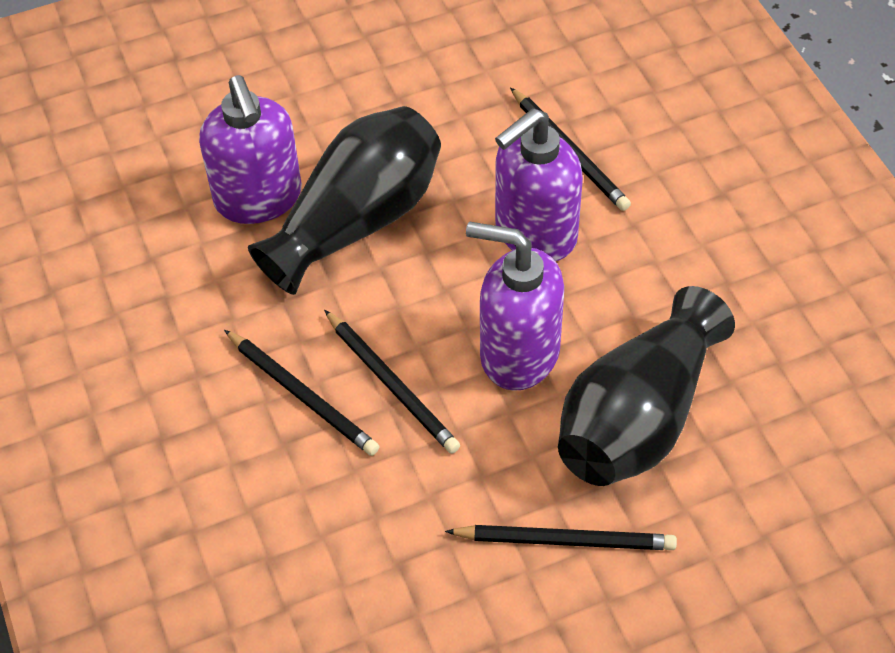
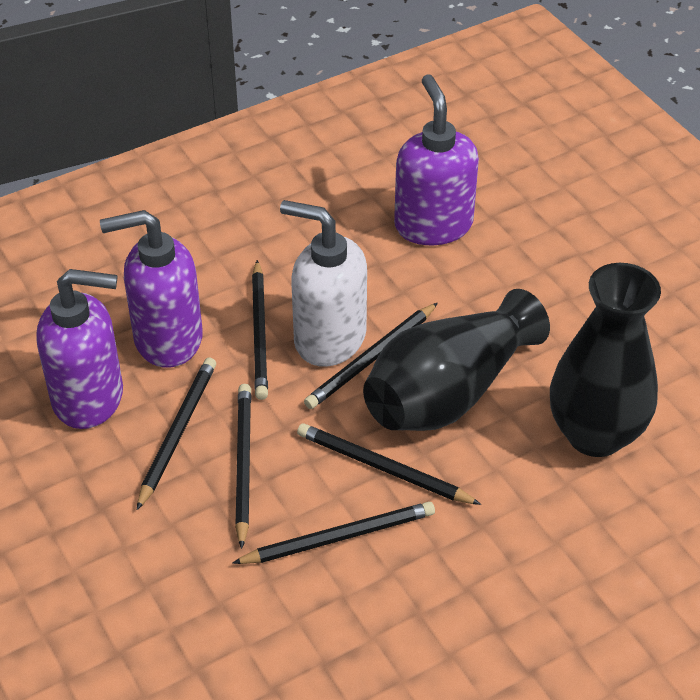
black pencil: 4 -> 6
white soap dispenser: 0 -> 1

